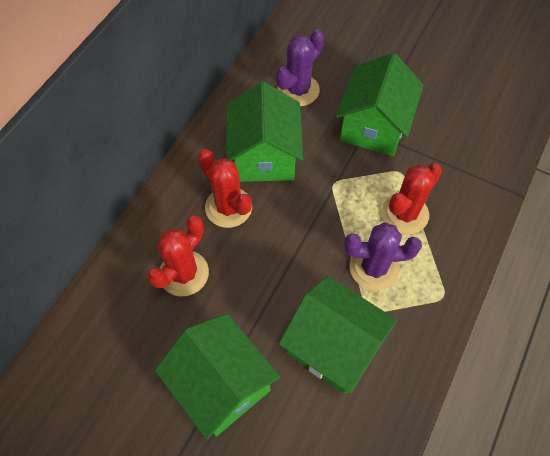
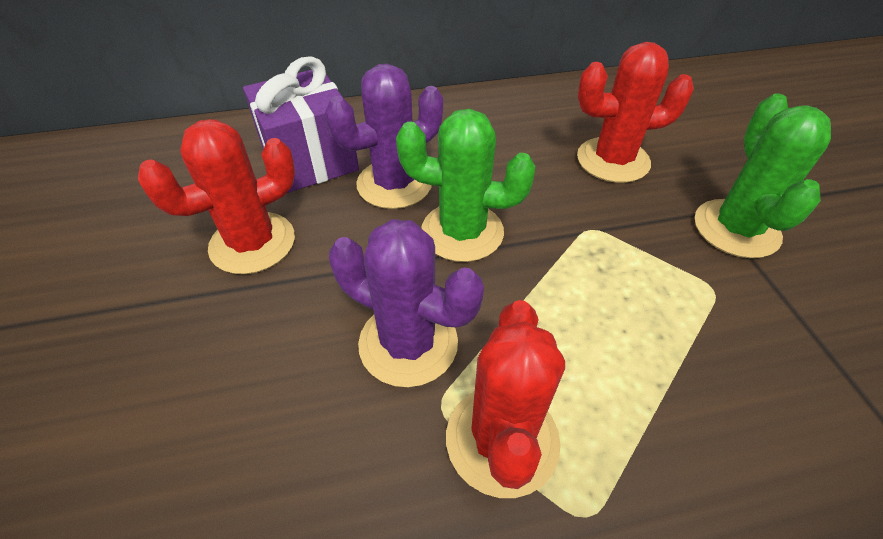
green cactus: 0 -> 2
green house: 4 -> 0
purple gift: 0 -> 1

